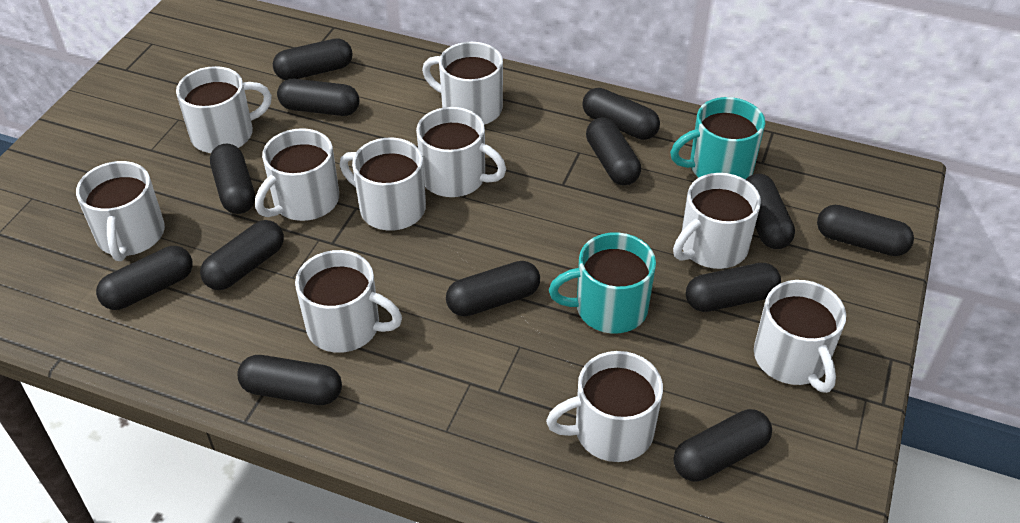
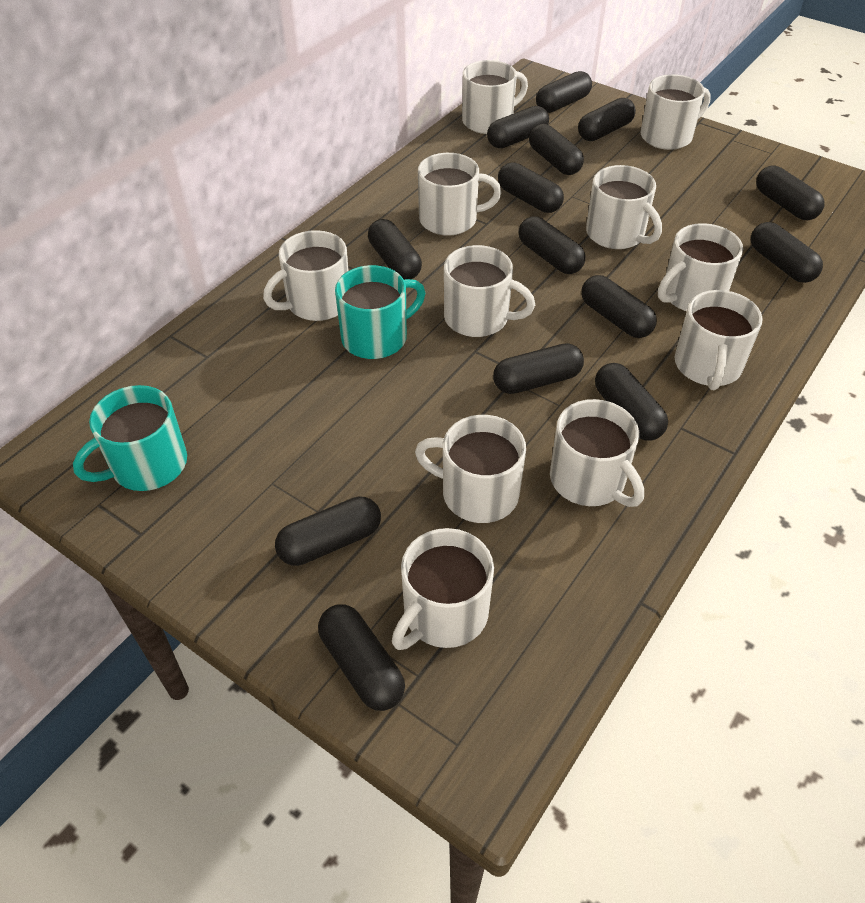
black capsule: 13 -> 14
white mug: 10 -> 11

